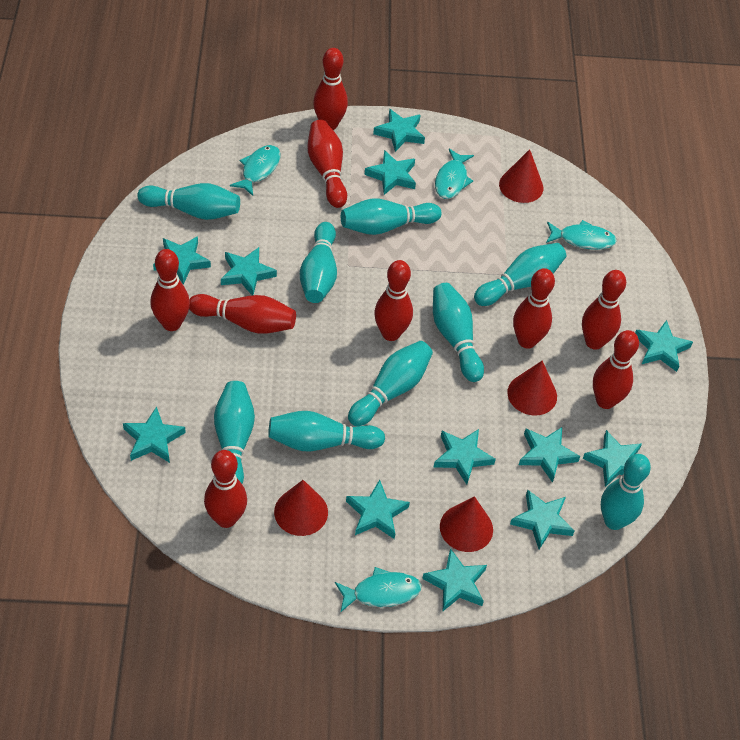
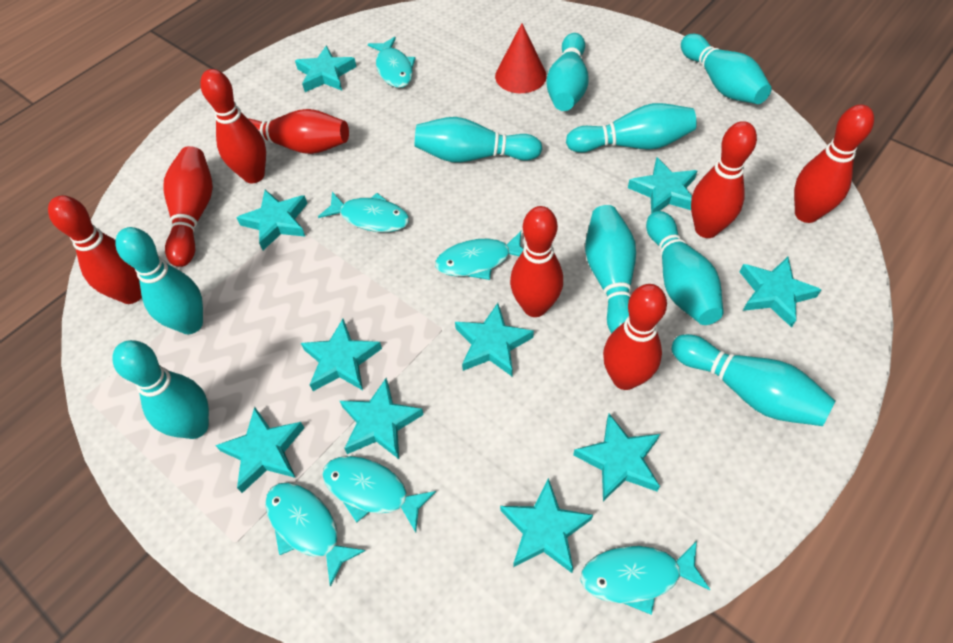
red bowling pin: 9 -> 8
red cone: 4 -> 1
turquoise fish: 4 -> 6
turquoise star: 12 -> 10

